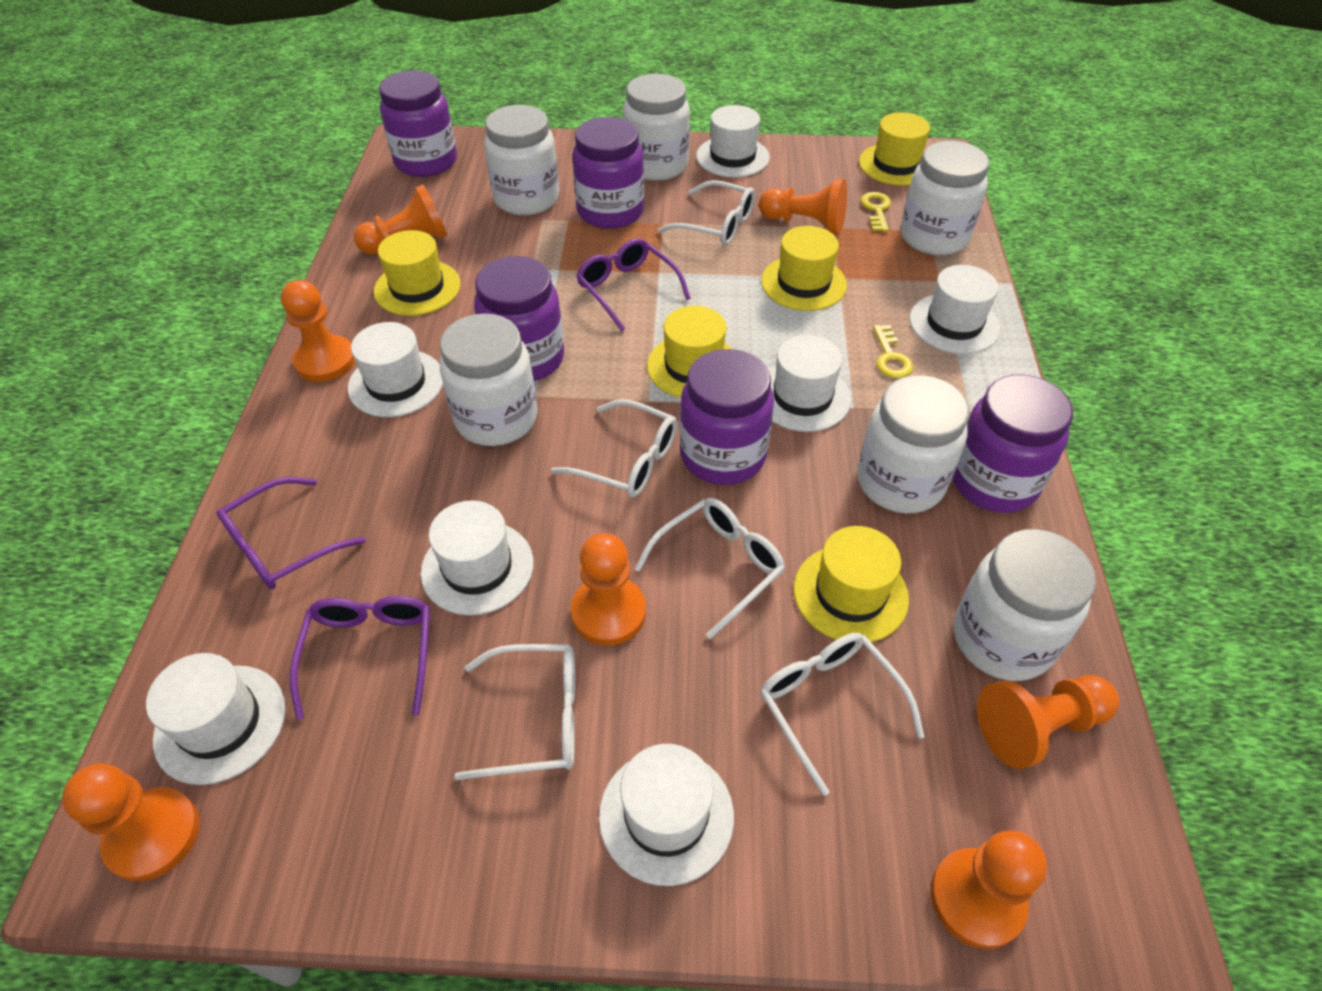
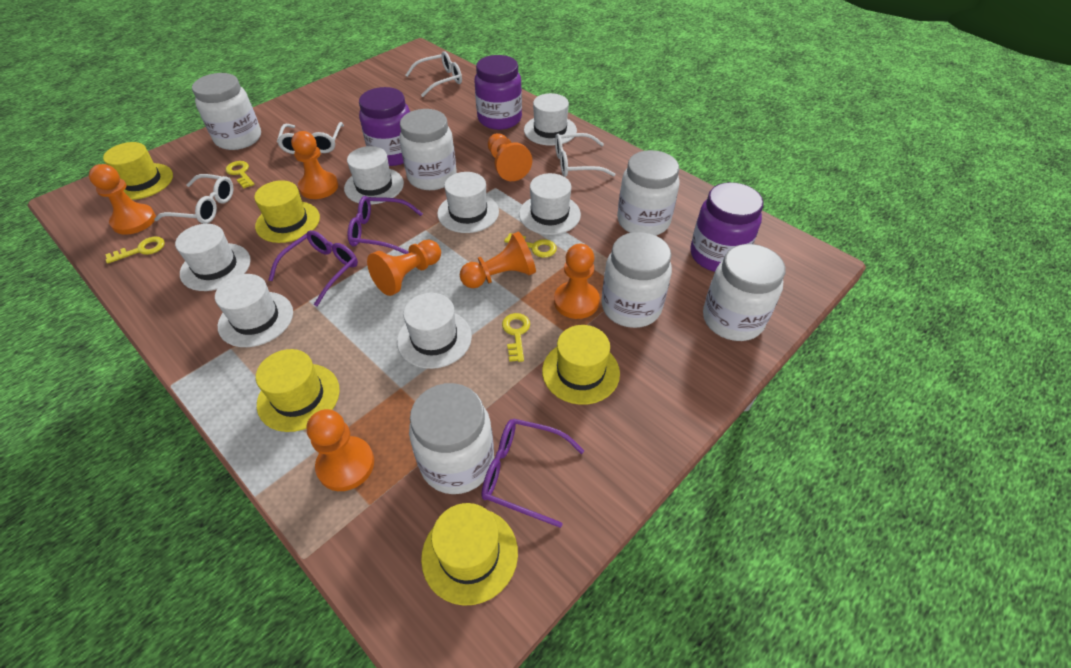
purple jar: 5 -> 3
white glasses: 5 -> 4
yellow key: 2 -> 4

